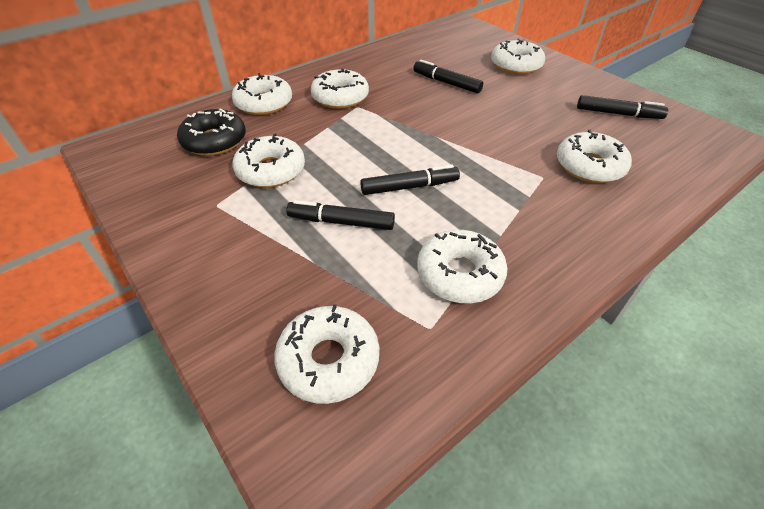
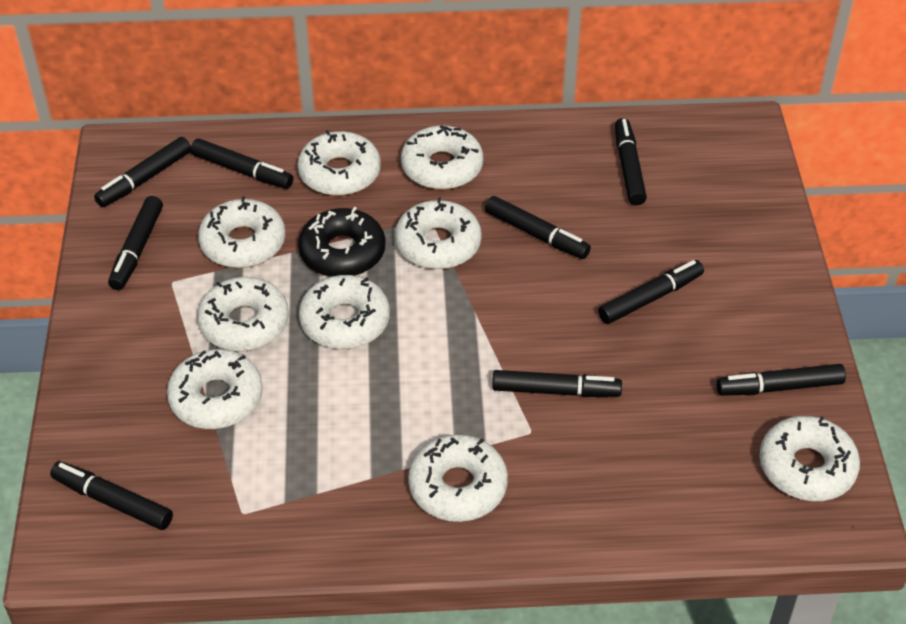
black marker: 4 -> 9
white donut: 7 -> 9

